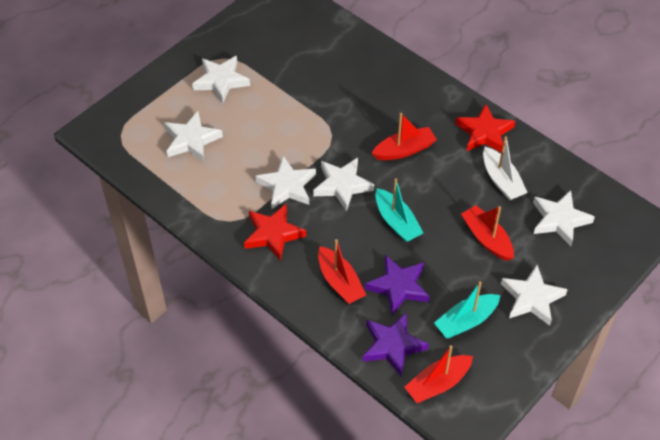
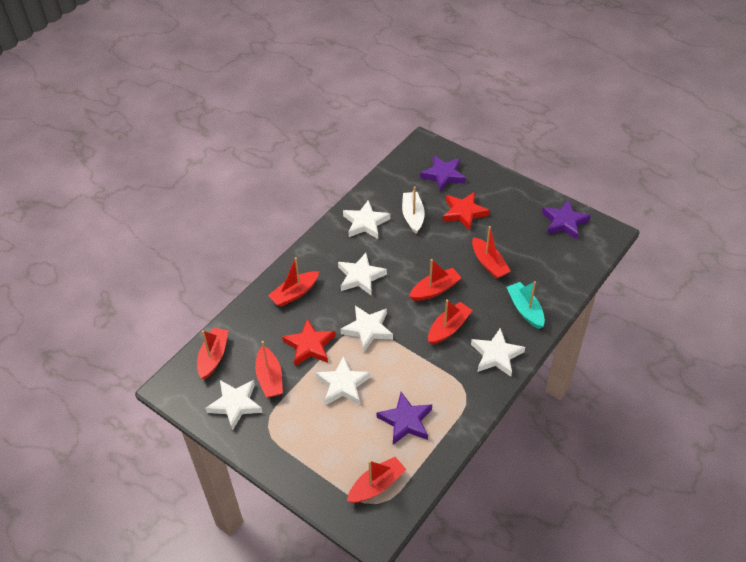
purple star: 2 -> 3
red boat: 4 -> 7
turquoise boat: 2 -> 1

